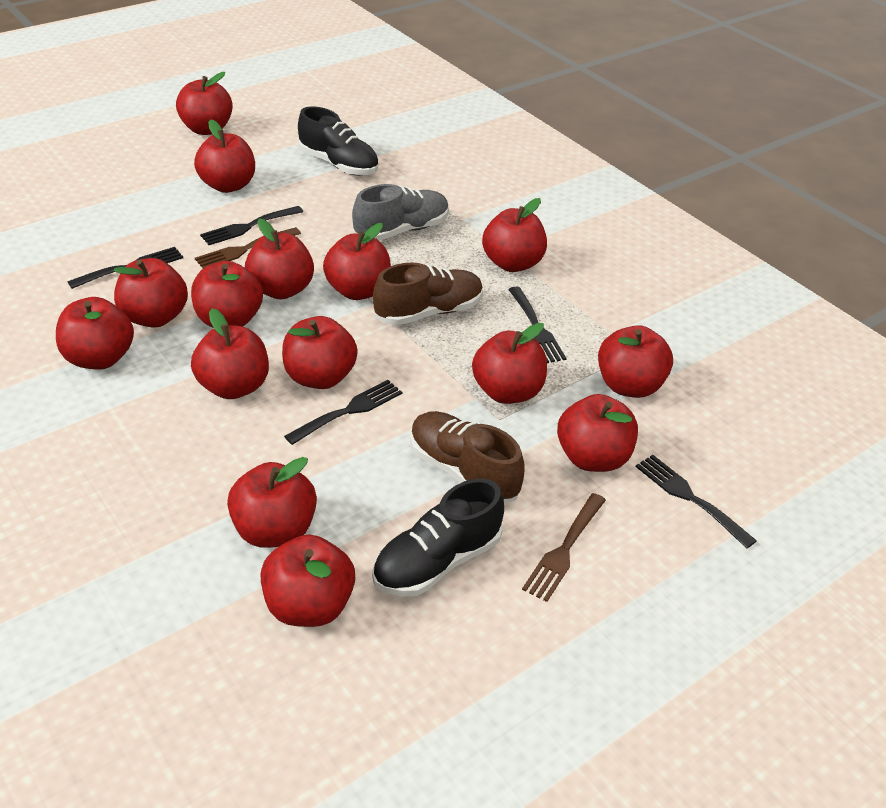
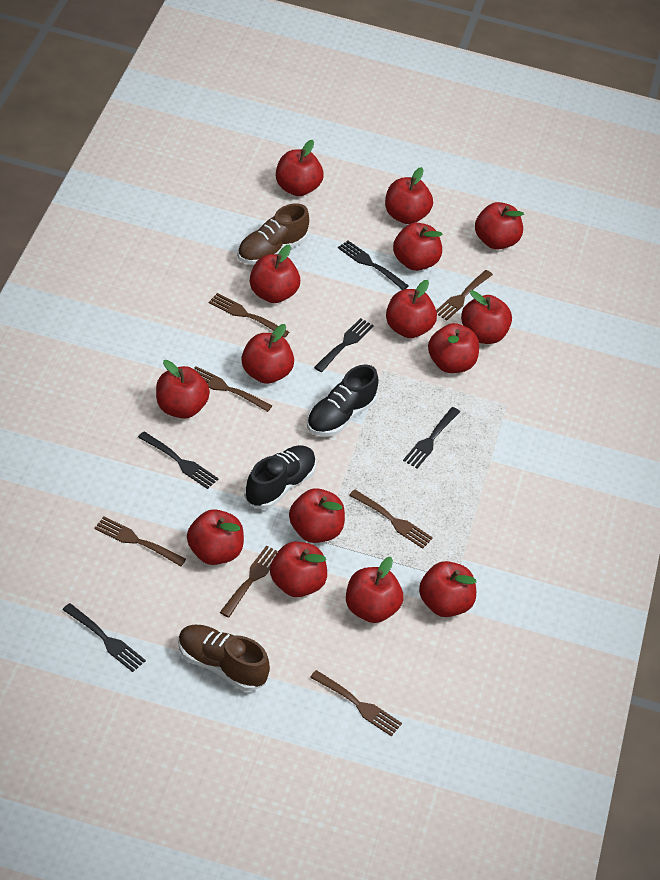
brown fork: 2 -> 7
grey shoe: 1 -> 0

